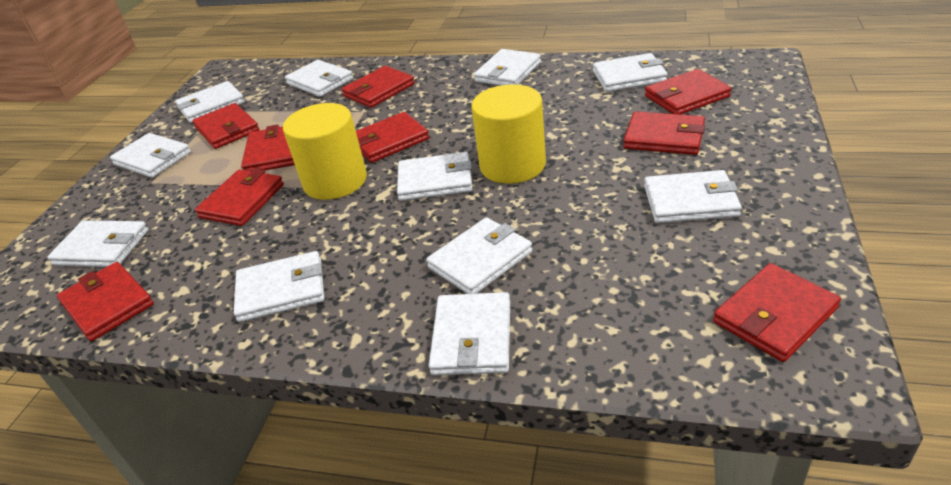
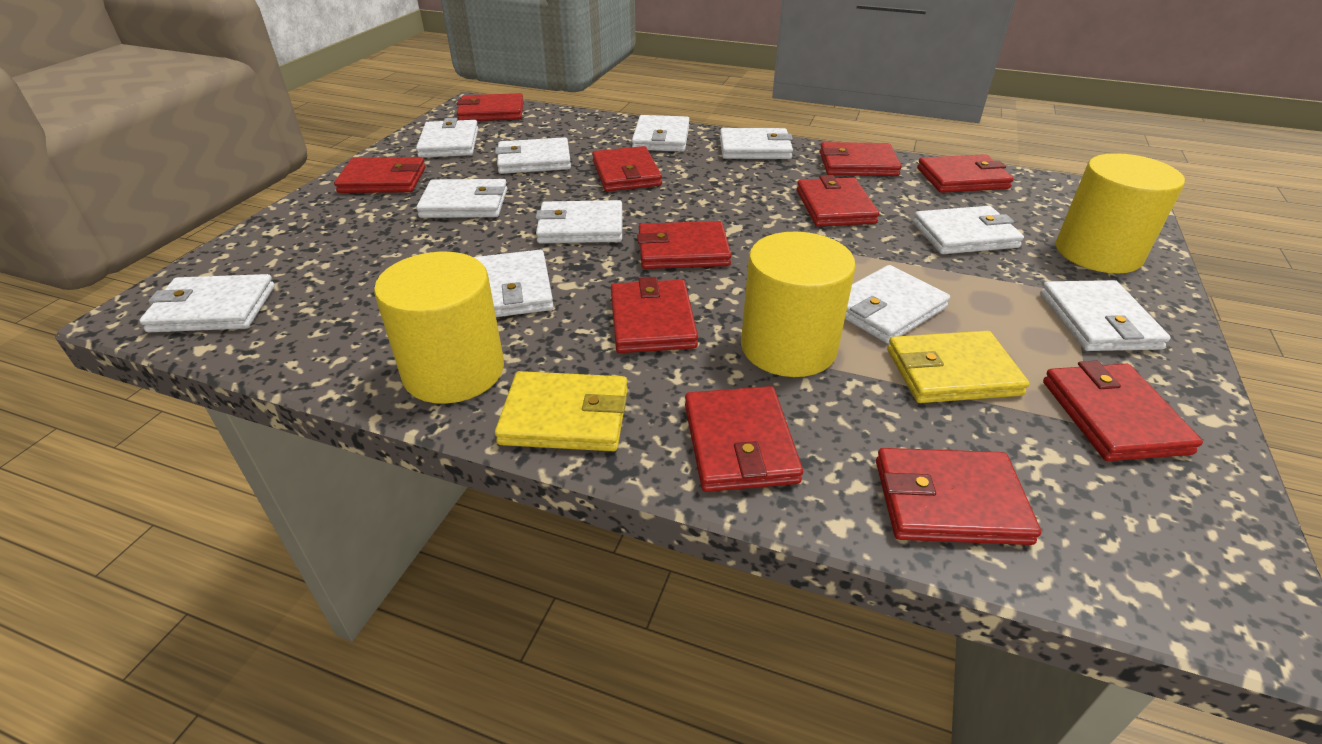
red wallet: 9 -> 11
yellow cylinder: 2 -> 3
yellow wallet: 0 -> 2

